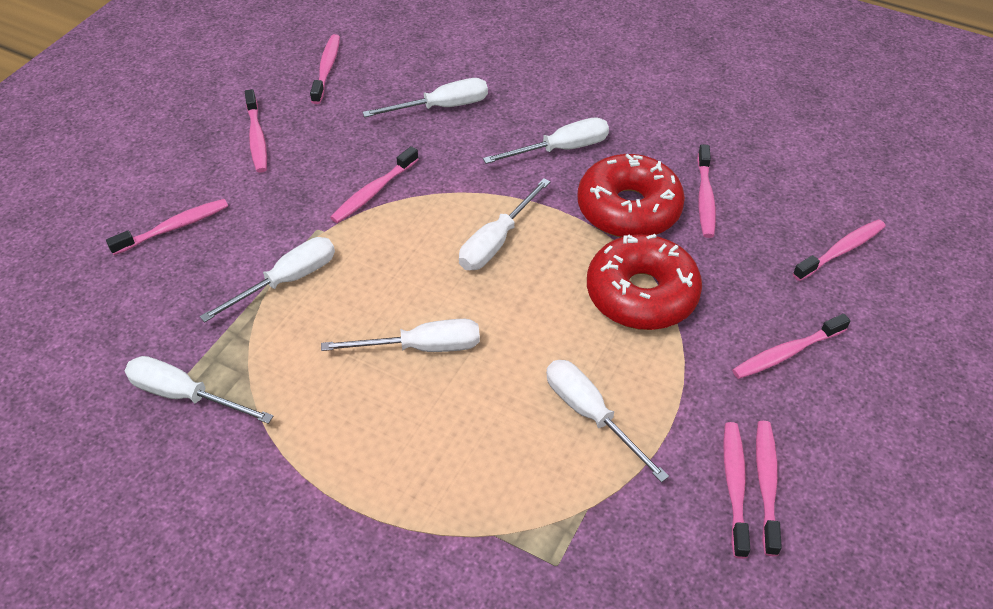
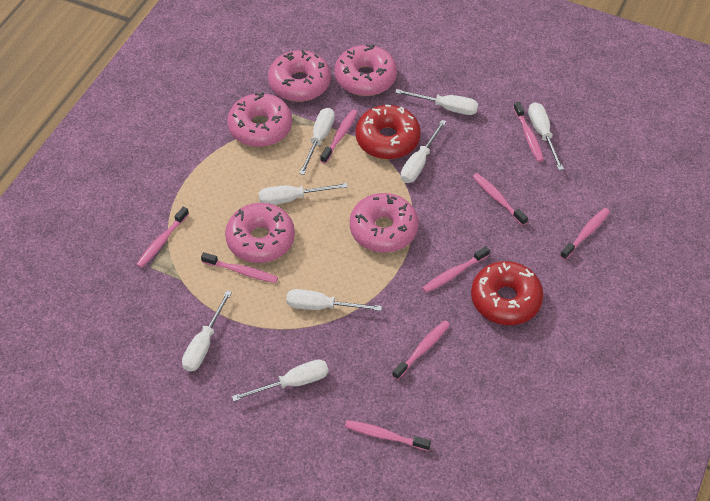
pink donut: 0 -> 5
white screwdriver: 7 -> 8

